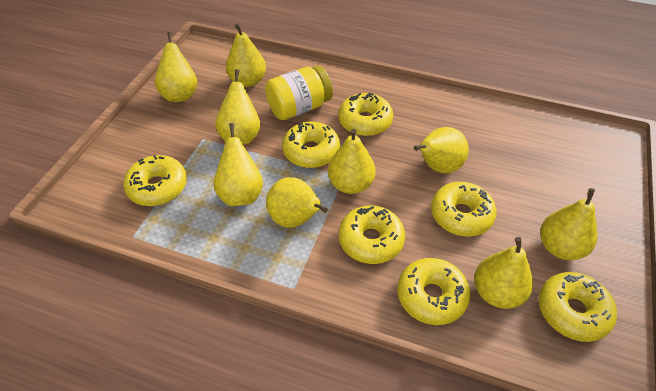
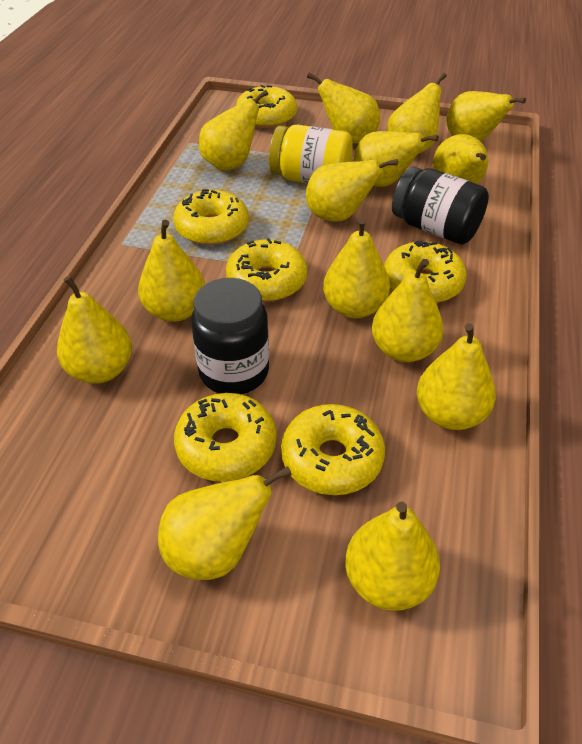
black jar: 0 -> 2
yellow donut: 7 -> 6
yellow pear: 9 -> 14

